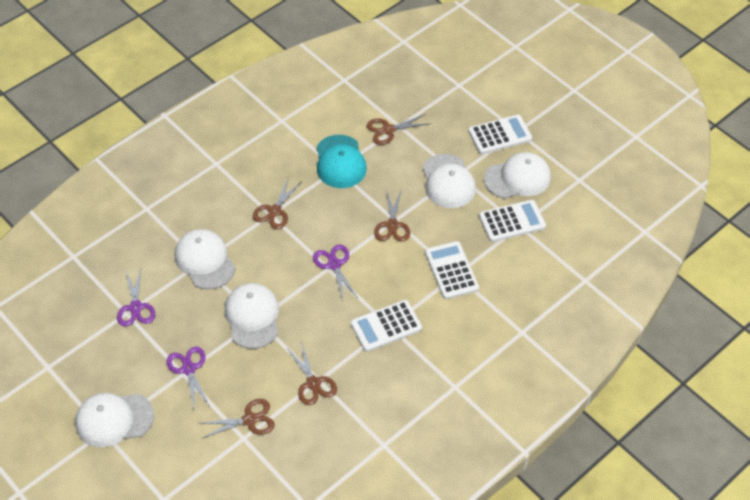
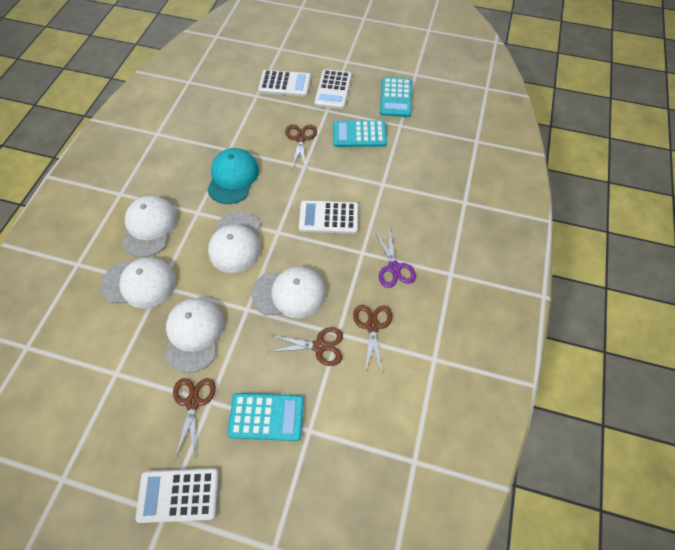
brown scissors: 5 -> 4
purple scissors: 3 -> 1
turquoise calculator: 0 -> 3

